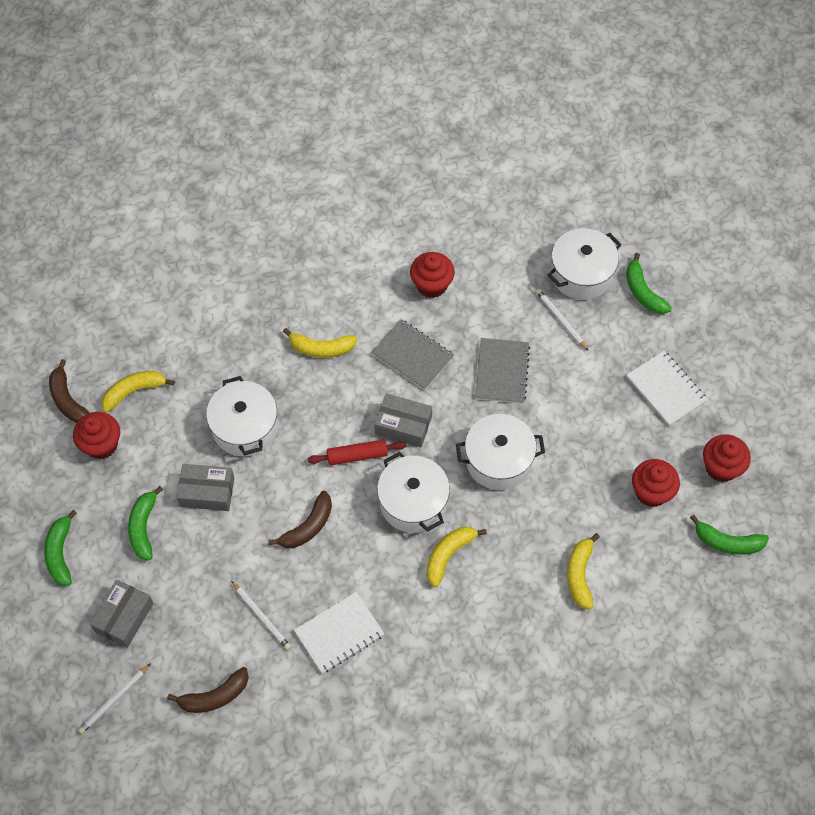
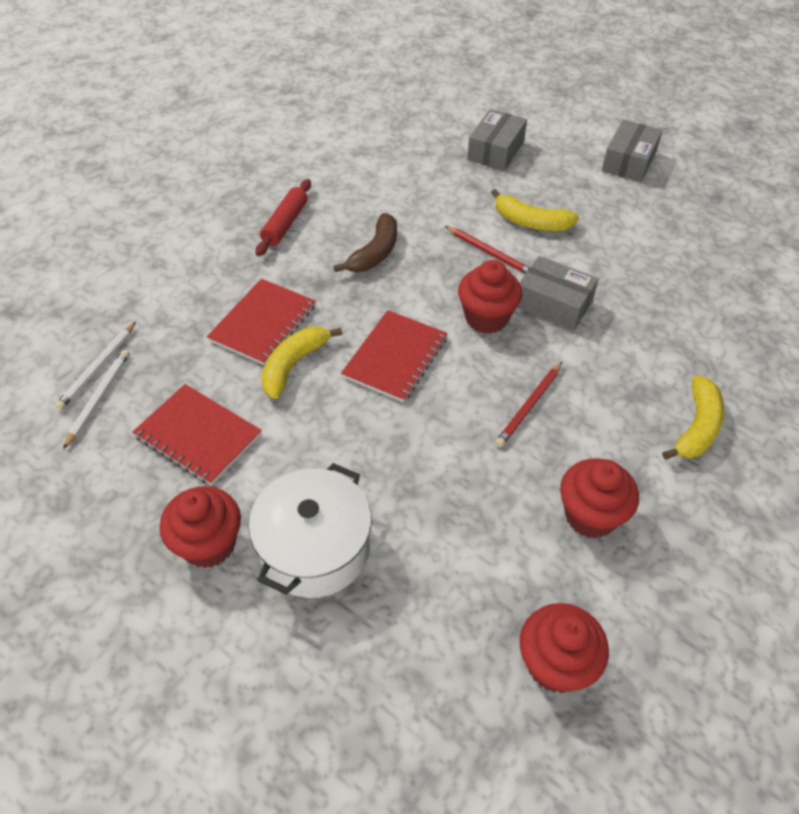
brown banana: 3 -> 1
green banana: 4 -> 0
grey notebook: 2 -> 0
red notebook: 0 -> 3
red pencil: 0 -> 2
white notebook: 2 -> 0
white pencil: 3 -> 2
white pot: 4 -> 1
yellow banana: 4 -> 3

